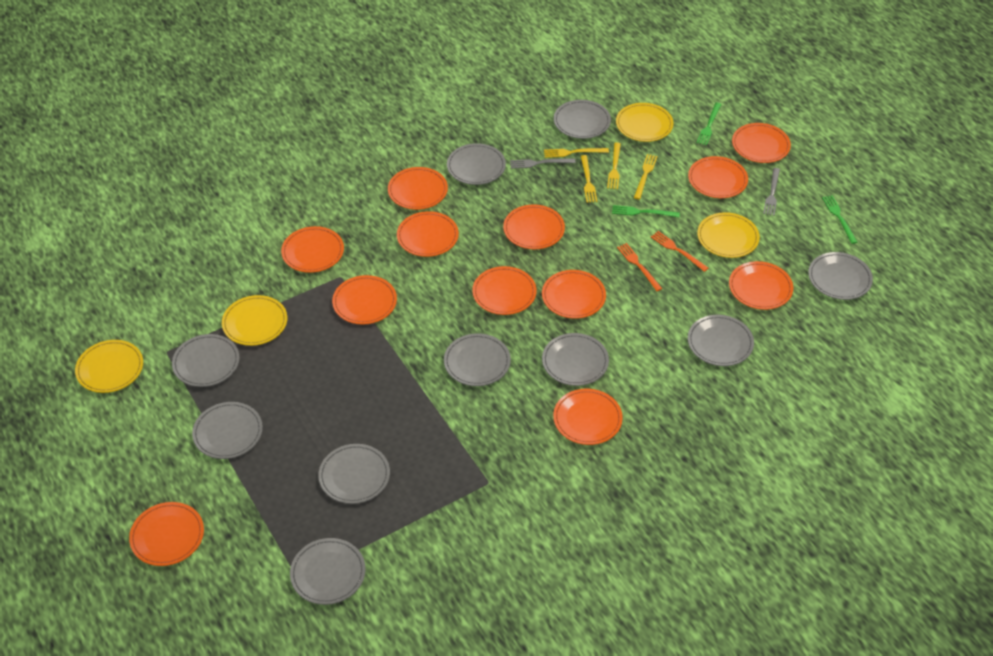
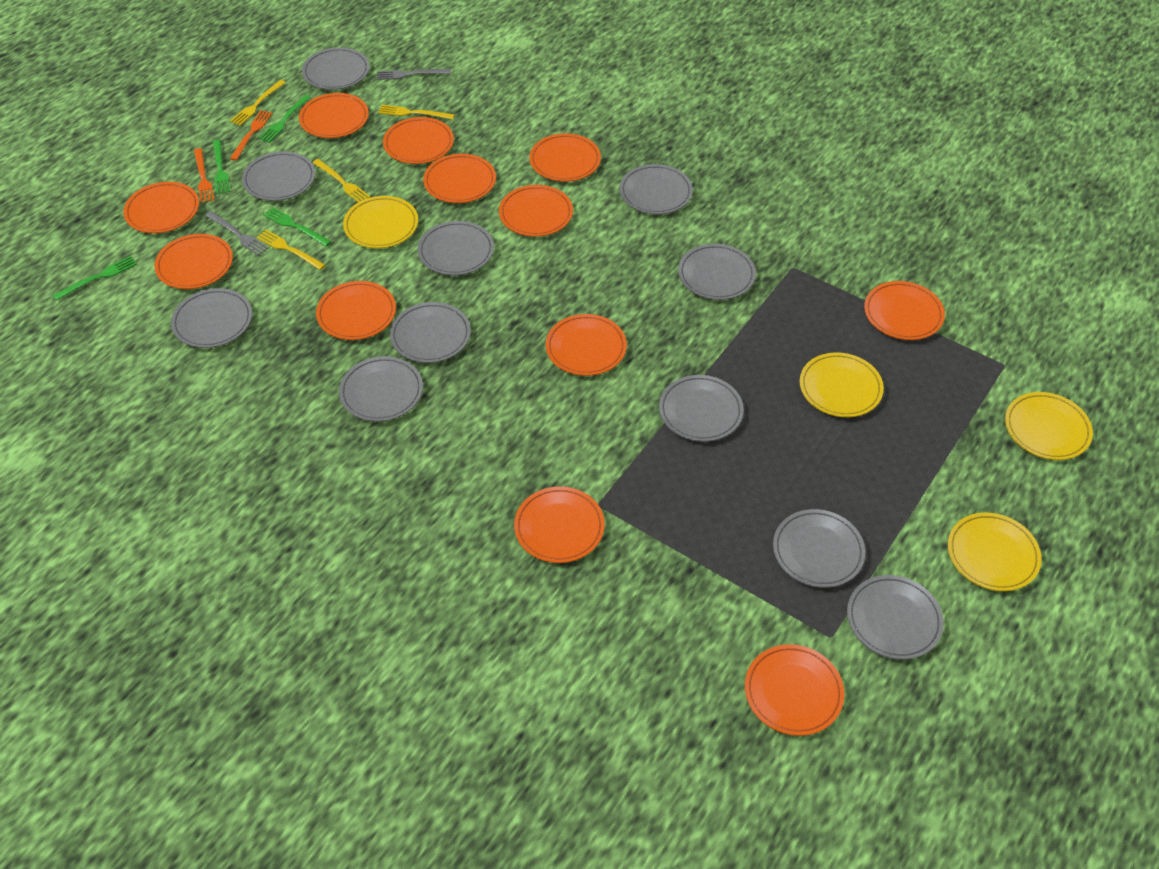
green fork: 3 -> 4
grey plate: 10 -> 11

